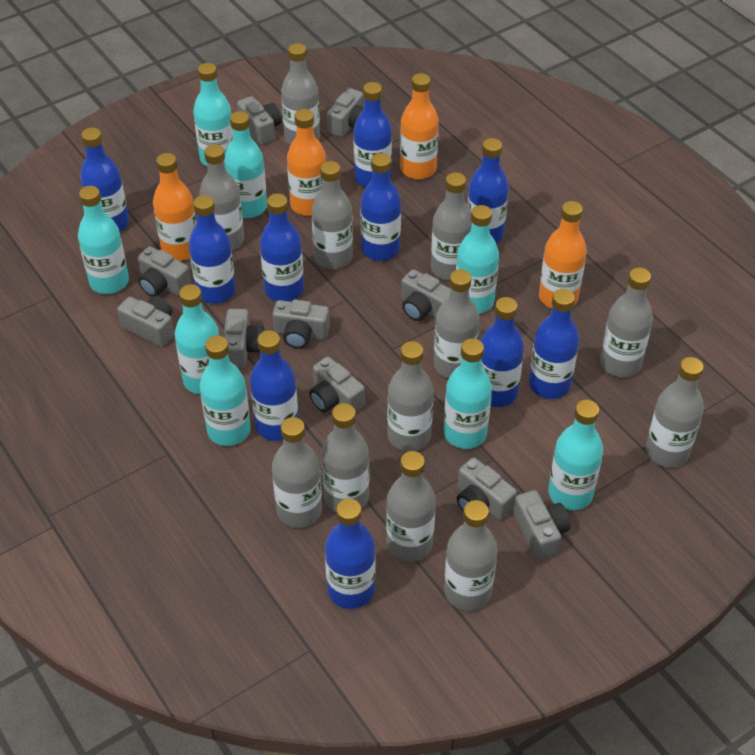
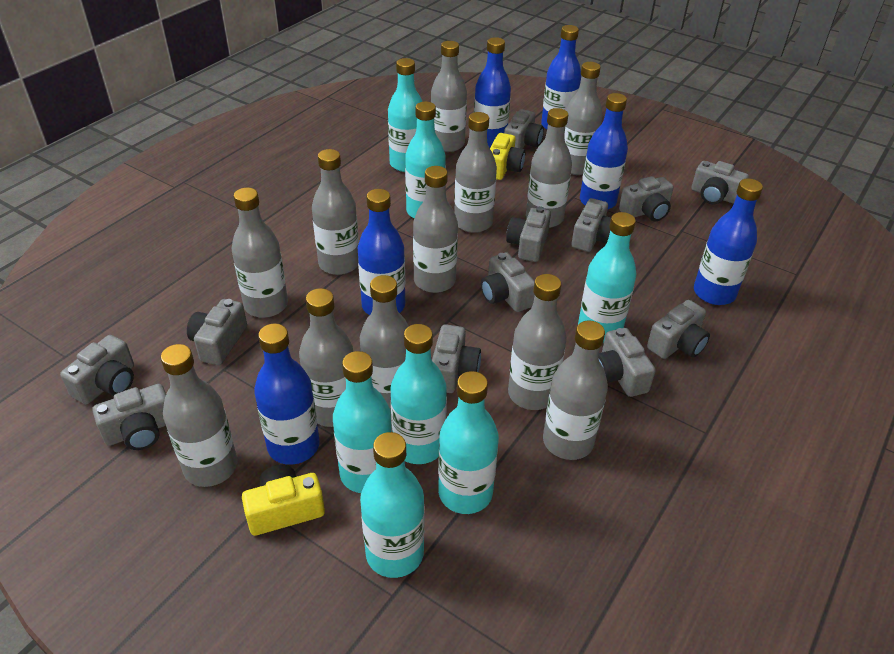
blue bottle: 10 -> 6
grey camera: 10 -> 12
orange bottle: 4 -> 0
turquoise bottle: 8 -> 7
yellow camera: 0 -> 2

